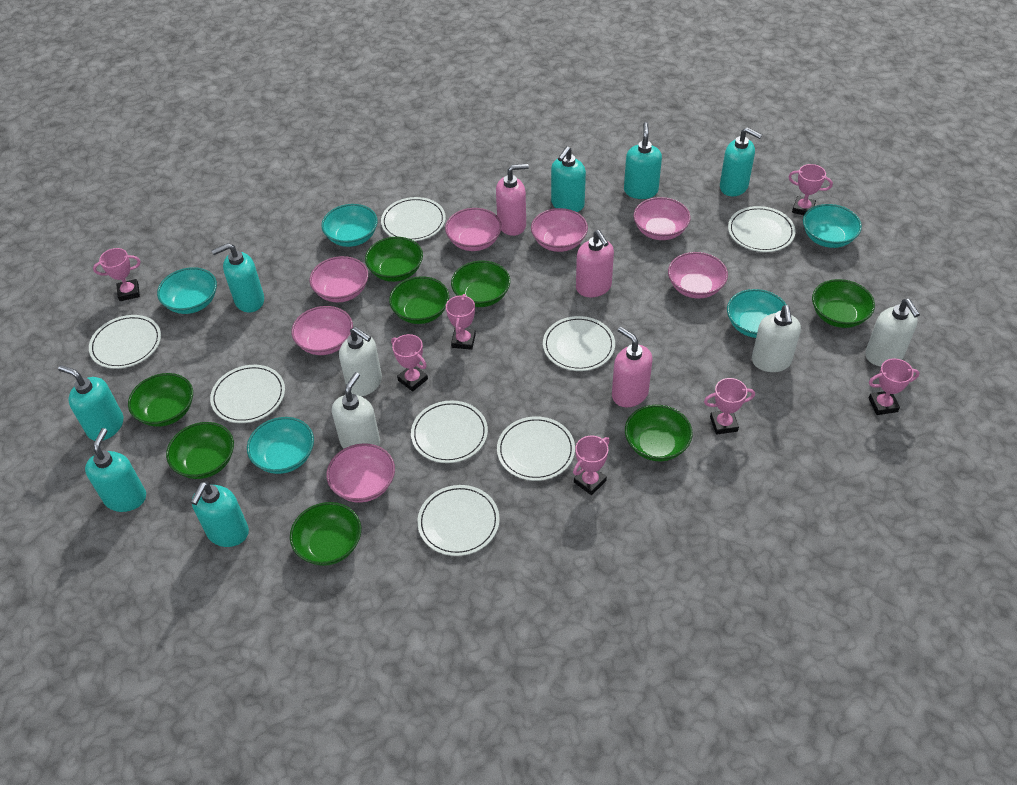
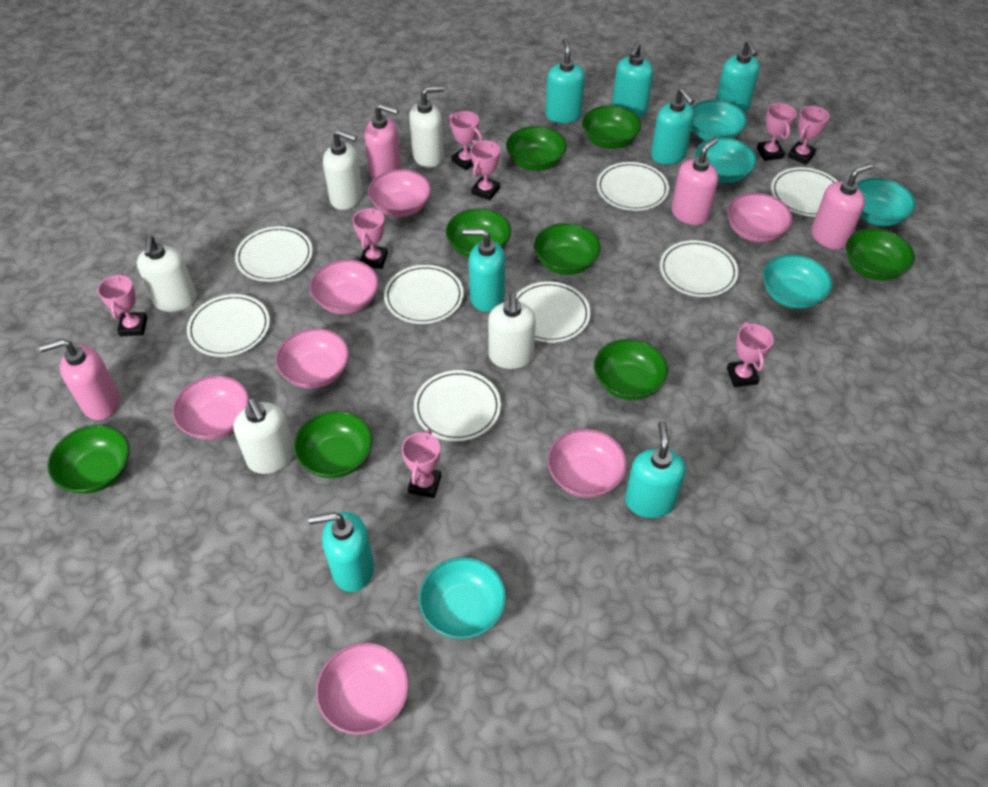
pink soap dispenser: 3 -> 4
pink trophy: 7 -> 8
white soap dispenser: 4 -> 5

